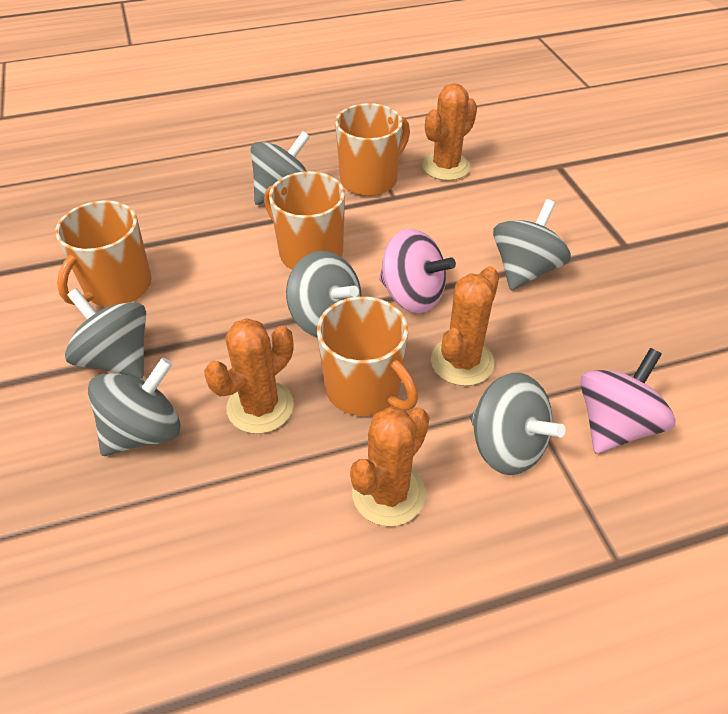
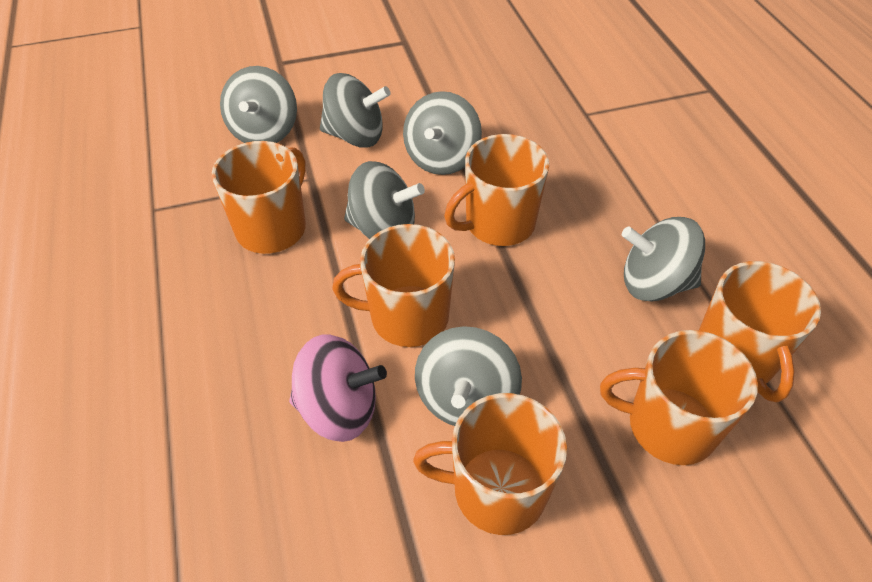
orange cactus: 4 -> 0
orange mug: 4 -> 6
pink spinning top: 2 -> 1

